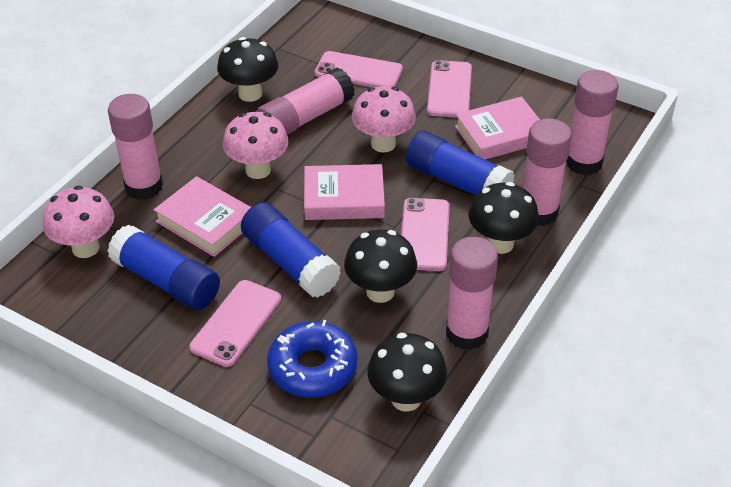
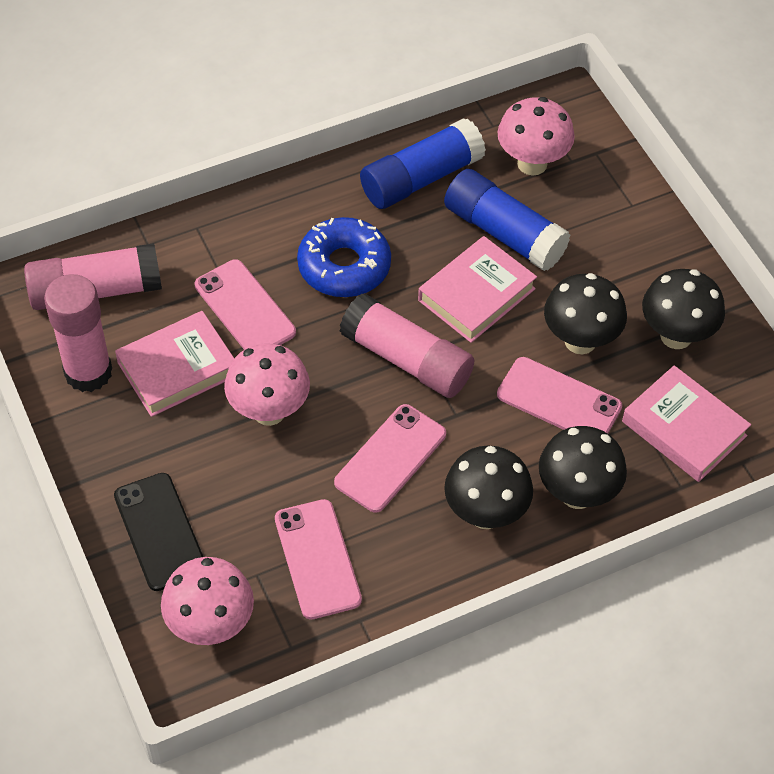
black phone: 0 -> 1
blue glue stick: 3 -> 2
pink glue stick: 5 -> 3

